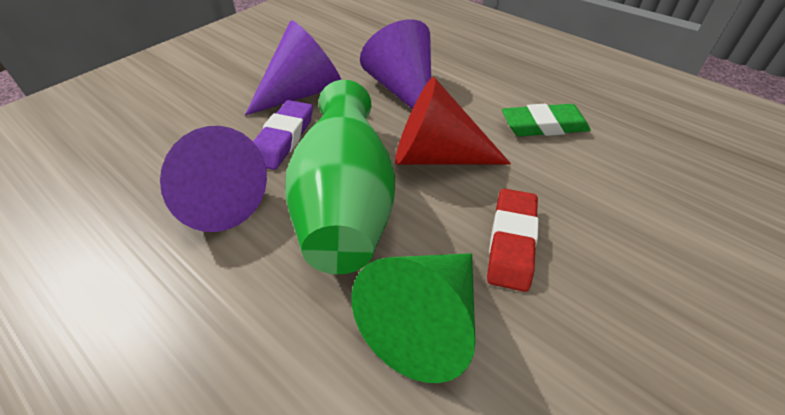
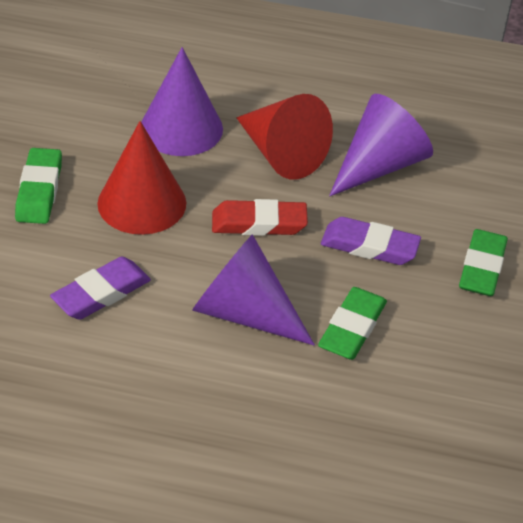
green cone: 1 -> 0
green eraser: 1 -> 3
green vase: 1 -> 0
purple eraser: 1 -> 2
red cone: 1 -> 2

